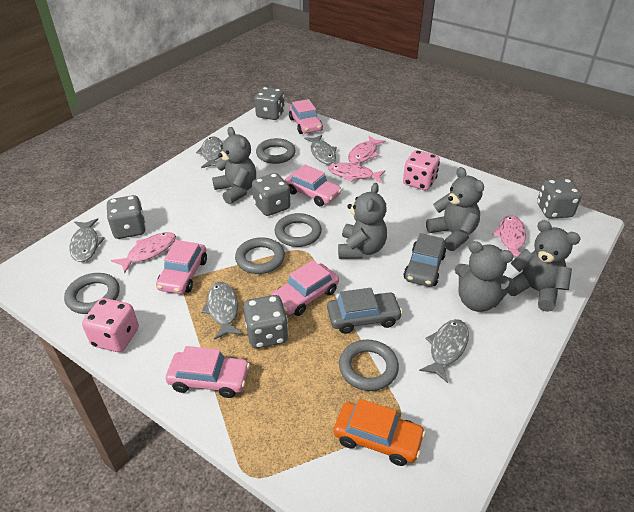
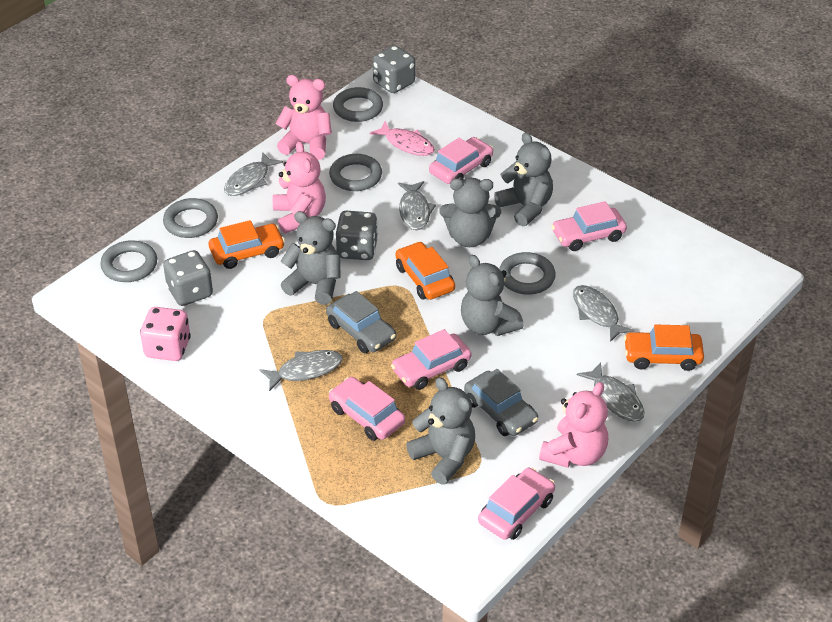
grey dice: 5 -> 3
orange car: 1 -> 3
pink dice: 2 -> 1
pink fish: 4 -> 1
pink teddy bear: 0 -> 3

